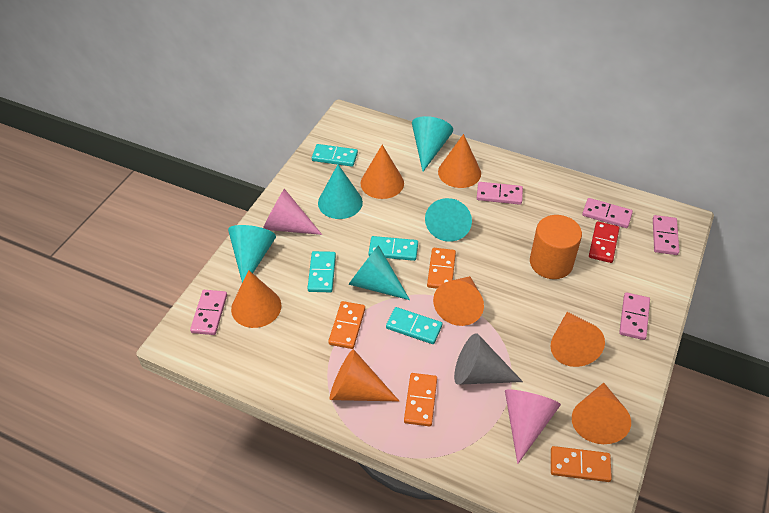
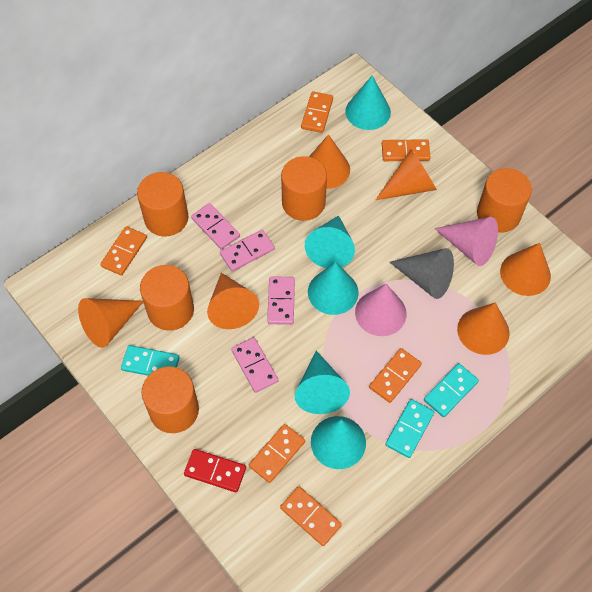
orange cone: 7 -> 6
orange cylinder: 1 -> 5
orange domino: 4 -> 6
pink domino: 5 -> 4
turquoise domino: 4 -> 3

